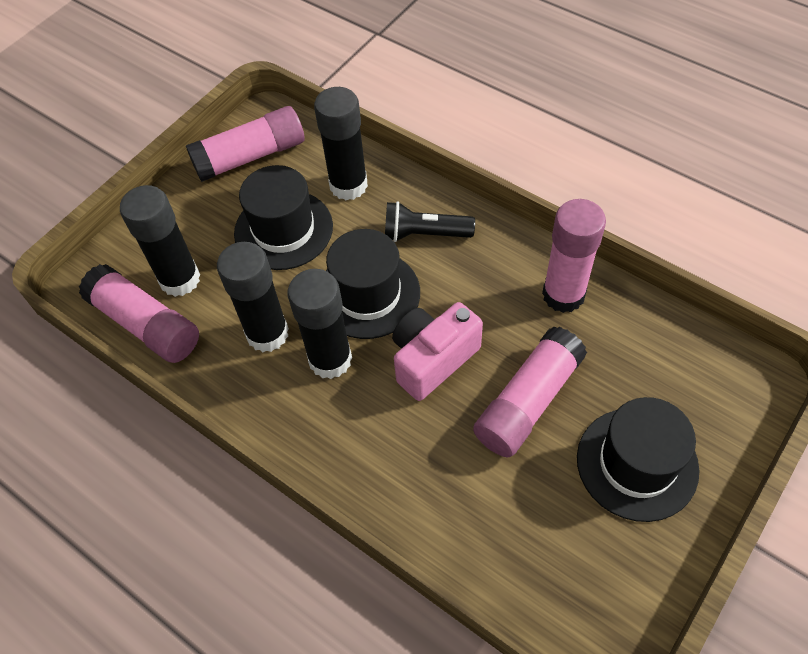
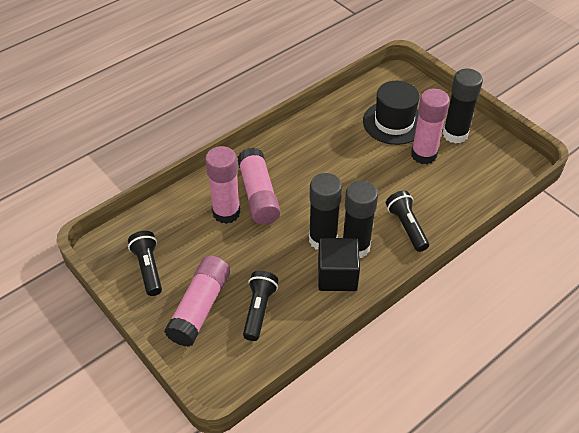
black cube: 0 -> 1
black flashlight: 1 -> 3
black glue stick: 4 -> 3
black hat: 3 -> 1
pink camera: 1 -> 0

